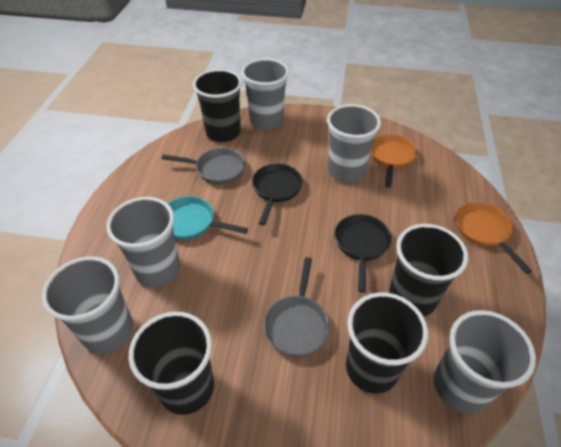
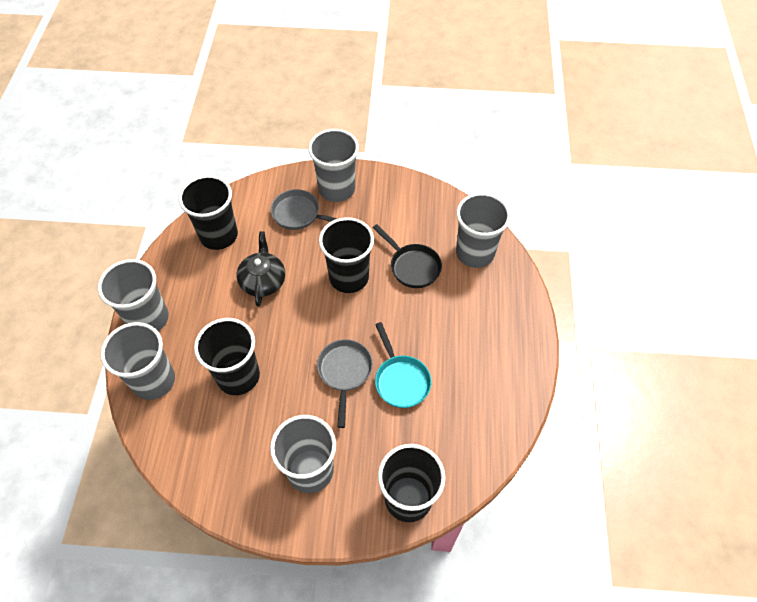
black pan: 2 -> 1
black teapot: 0 -> 1
orange pan: 2 -> 0

